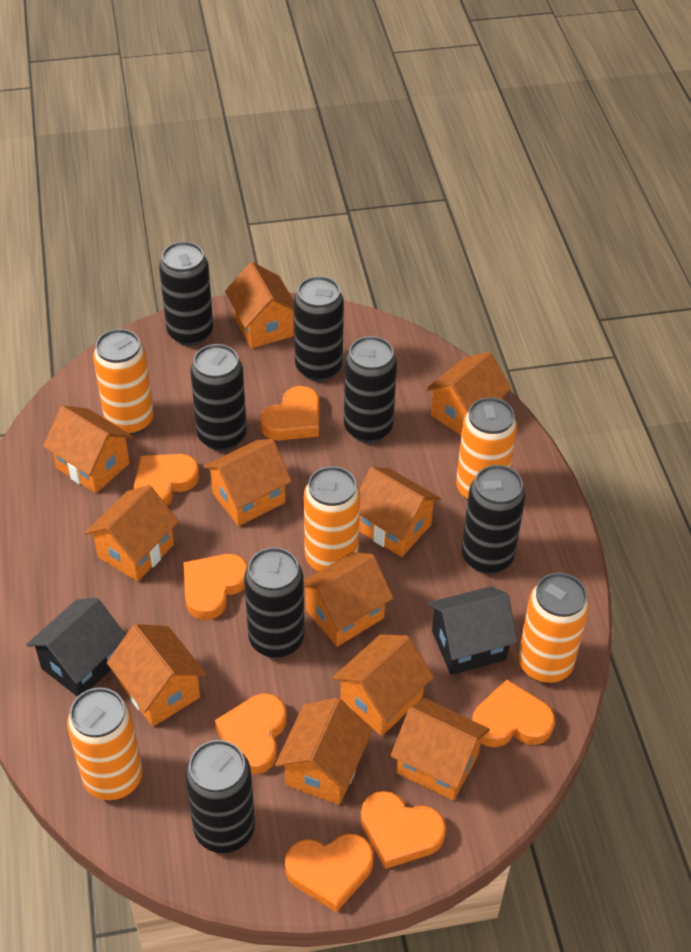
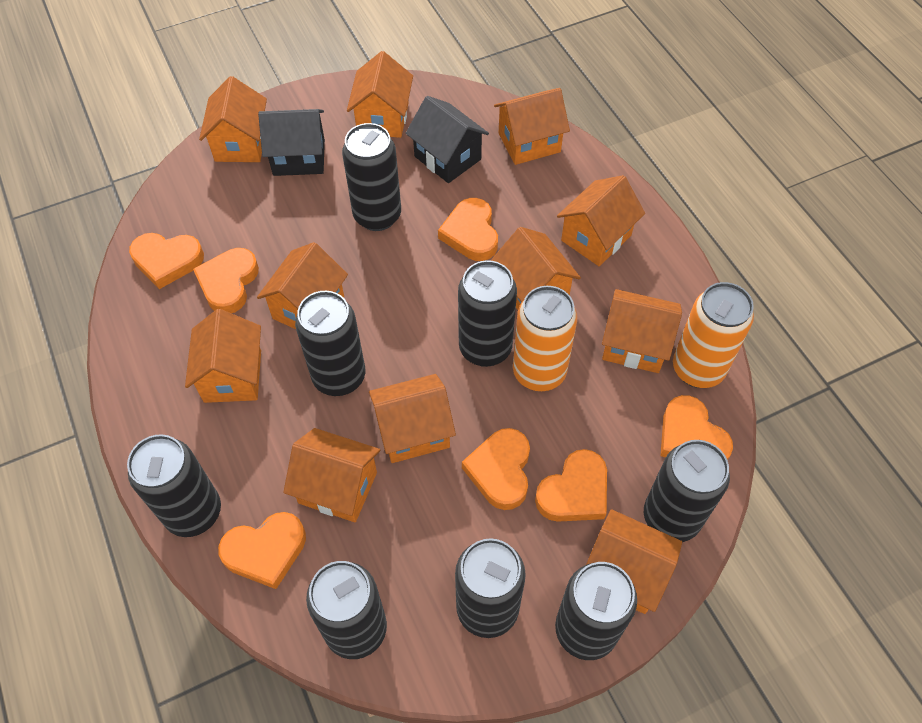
black can: 7 -> 8
orange can: 5 -> 2

